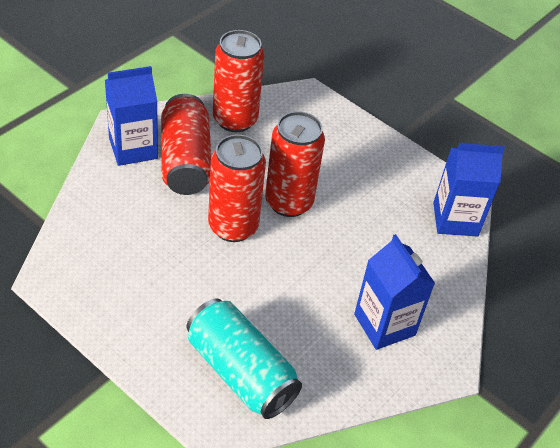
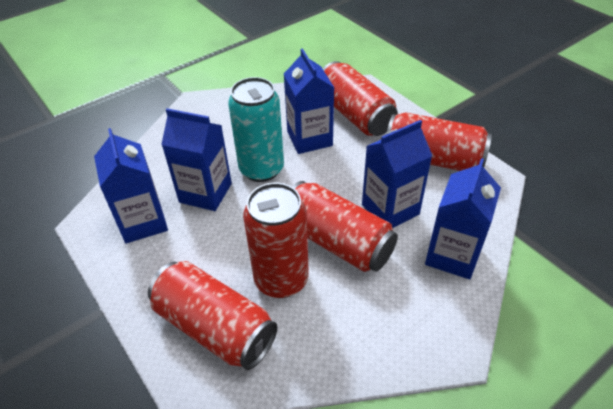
blue carton: 3 -> 5
red can: 4 -> 5

